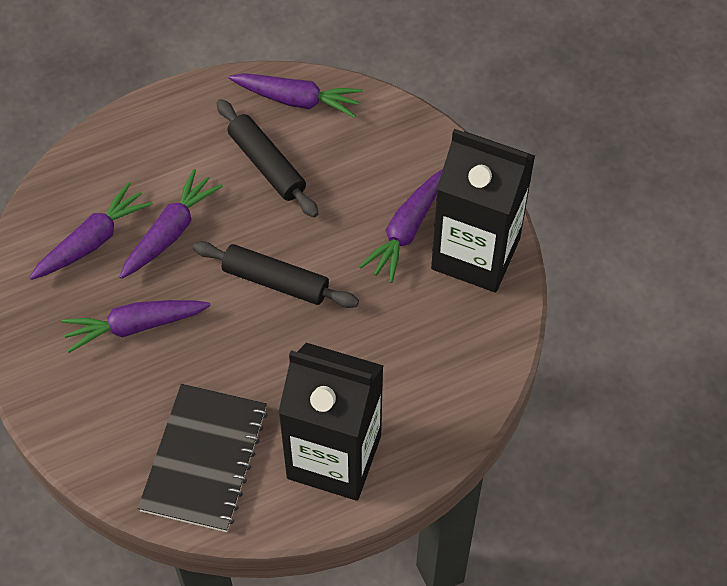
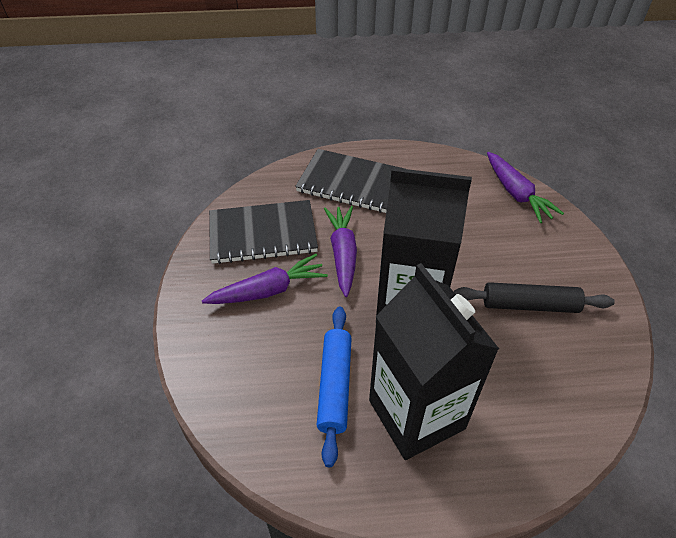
black notebook: 1 -> 2
black rolling pin: 2 -> 1
blue rolling pin: 0 -> 1
purple carrot: 5 -> 3

